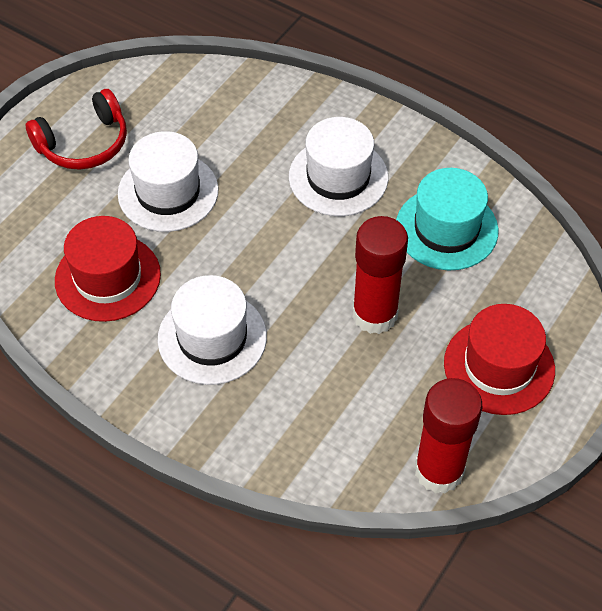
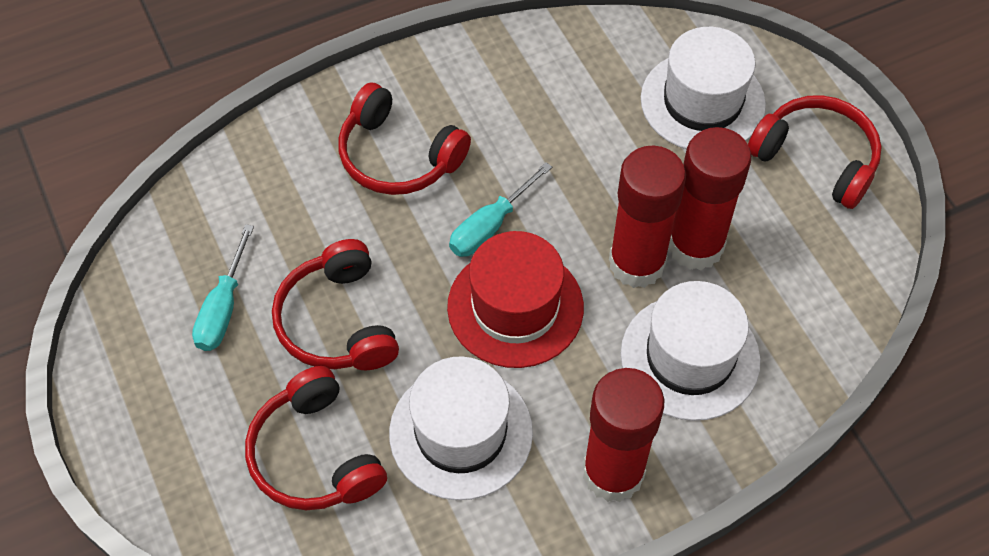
red glue stick: 2 -> 3
red hat: 2 -> 1
red headphones: 1 -> 4
turquoise hat: 1 -> 0
turquoise screwdriver: 0 -> 2

